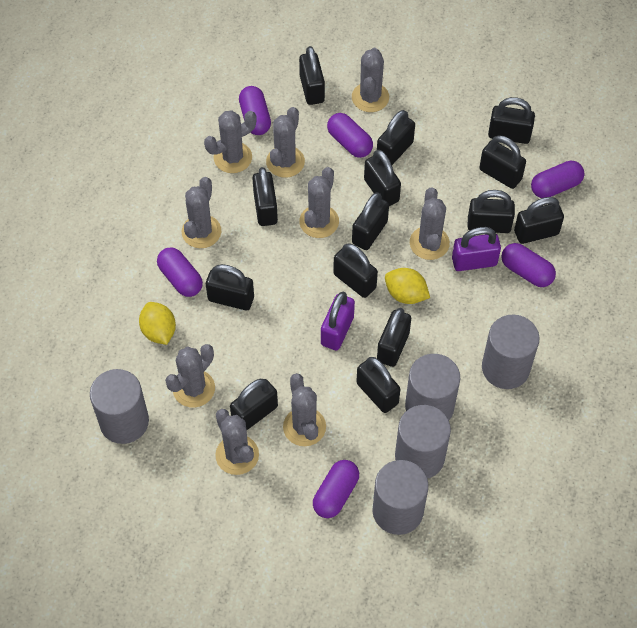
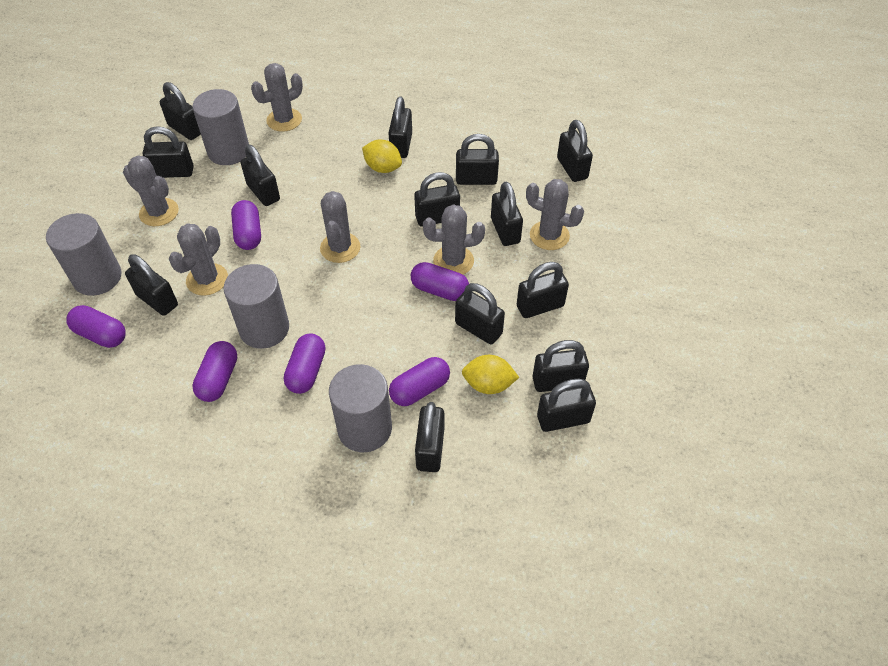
grey cactus: 9 -> 6
grey cylinder: 5 -> 4
purple padlock: 2 -> 0

